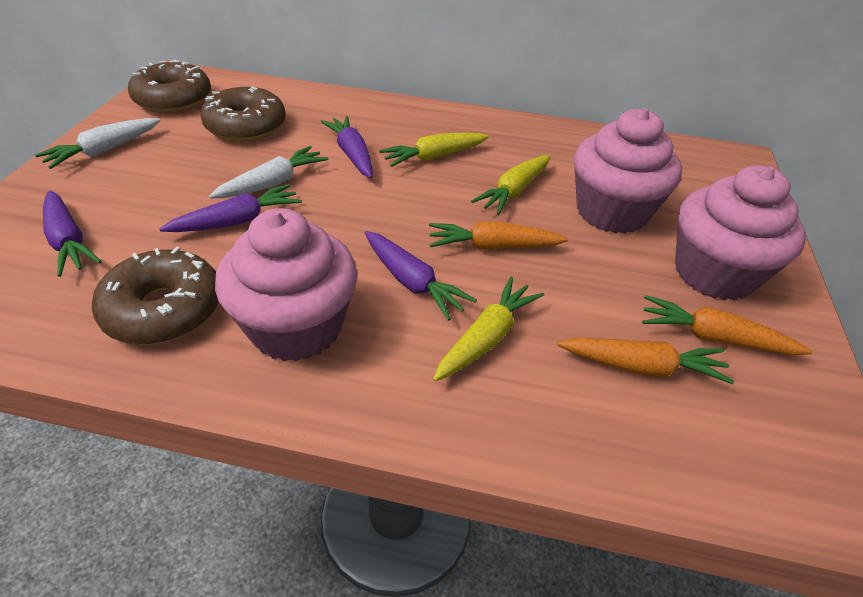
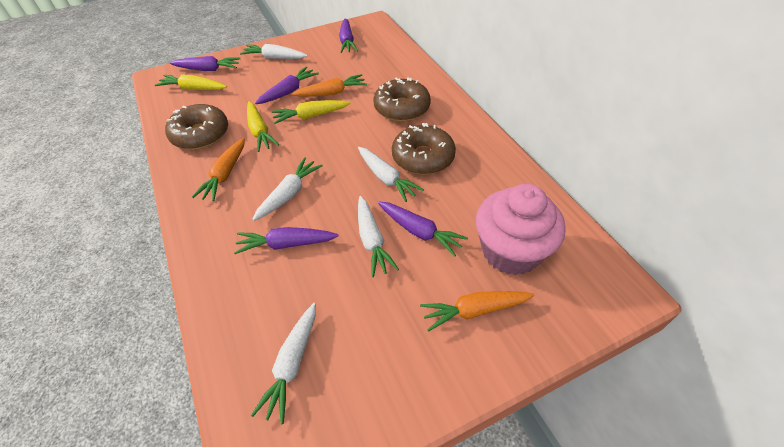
pink cupcake: 3 -> 1
purple carrot: 4 -> 5
white carrot: 2 -> 5

